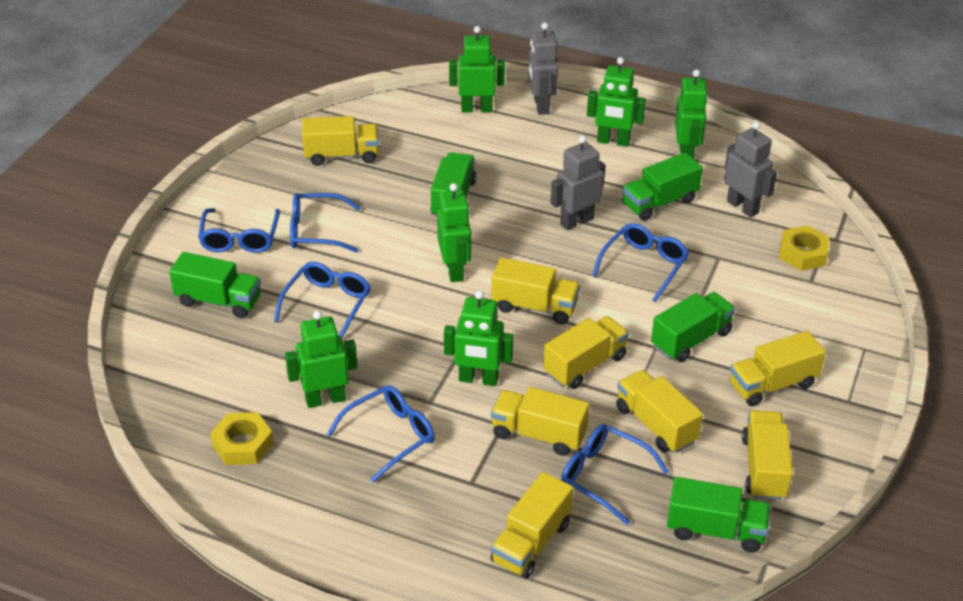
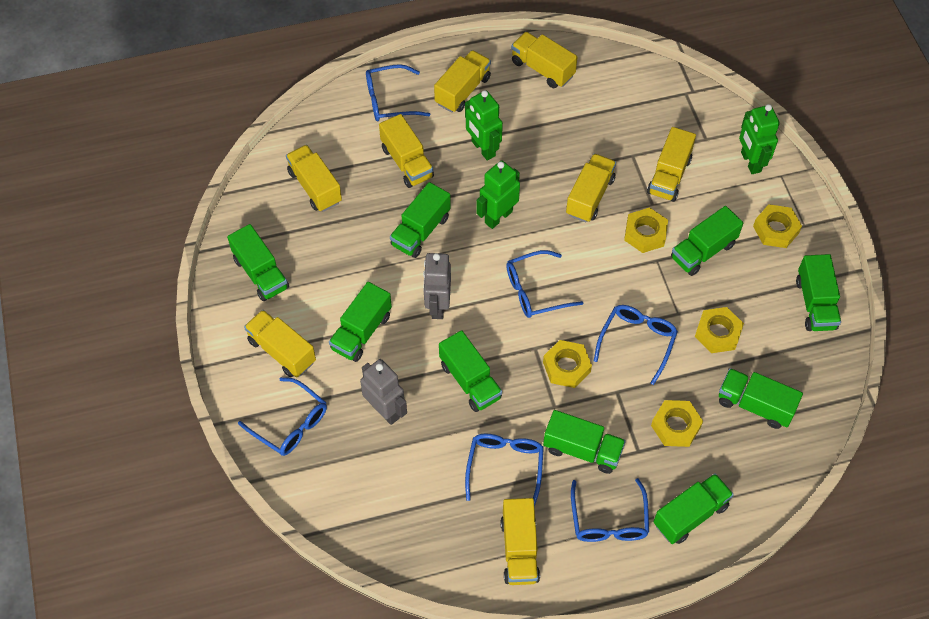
green robot: 6 -> 3
green truck: 5 -> 9
grey robot: 3 -> 2
yellow nut: 2 -> 5

